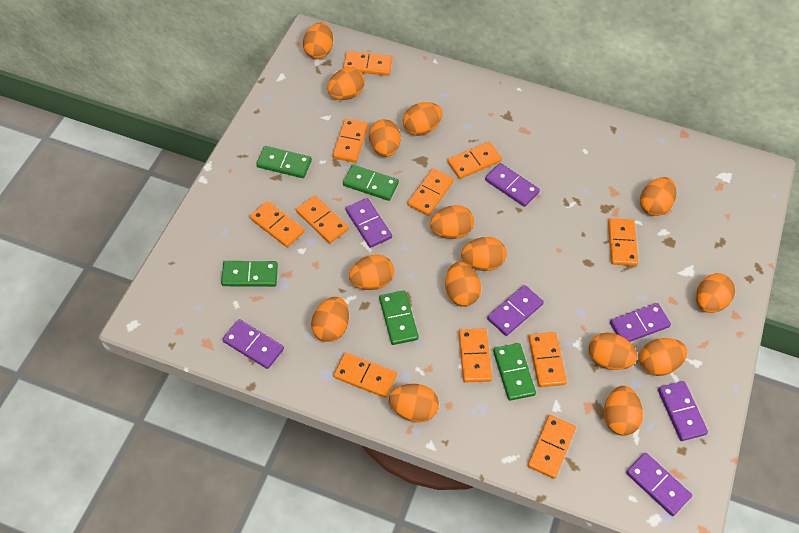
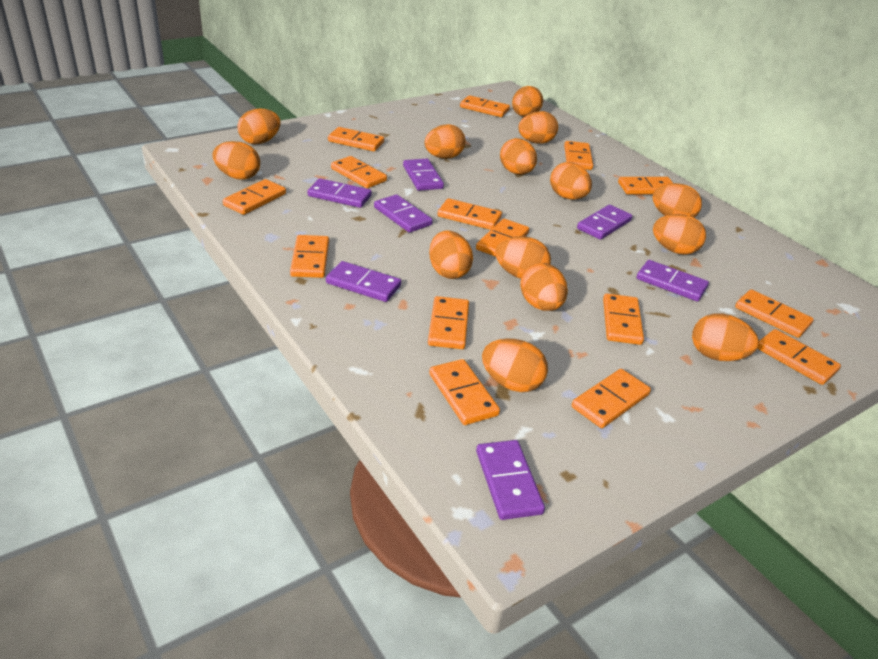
green domino: 5 -> 0
orange domino: 11 -> 15
orange egg: 15 -> 14

